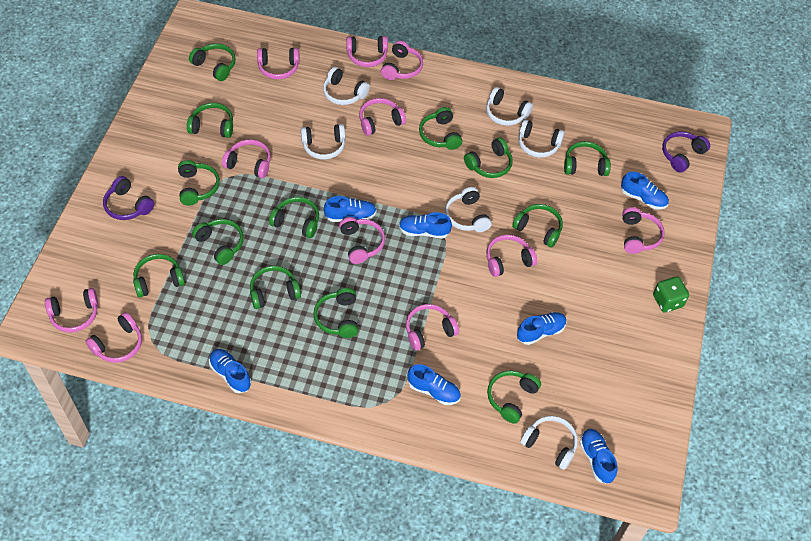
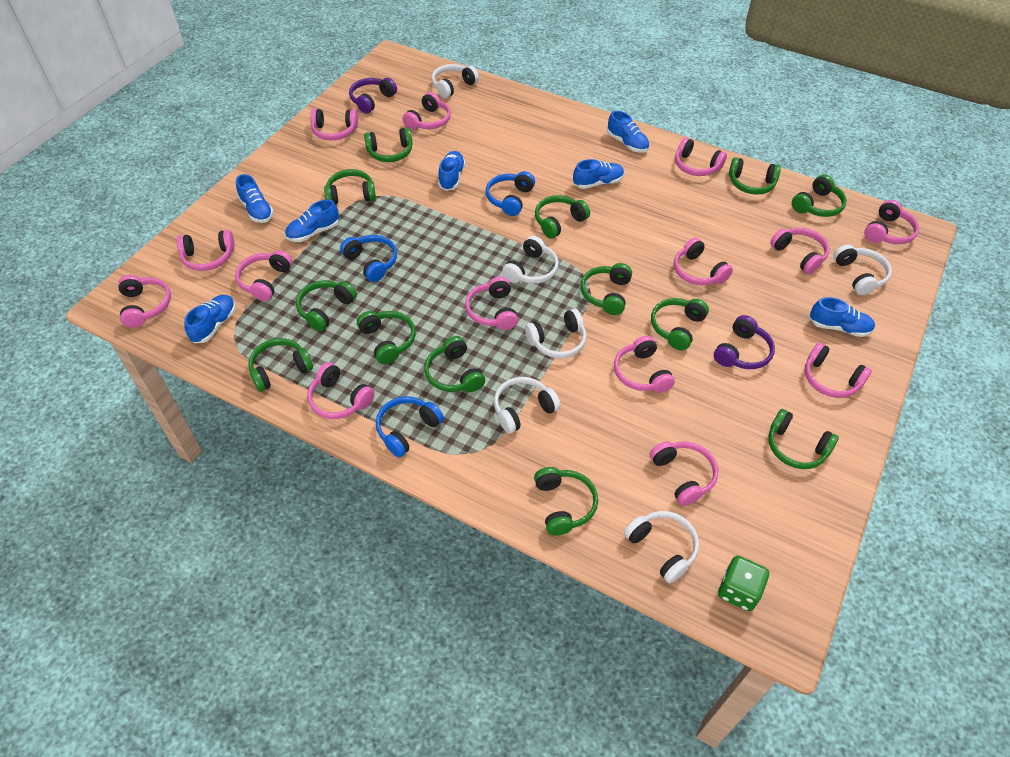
blue headphones: 0 -> 3
pink headphones: 11 -> 14

